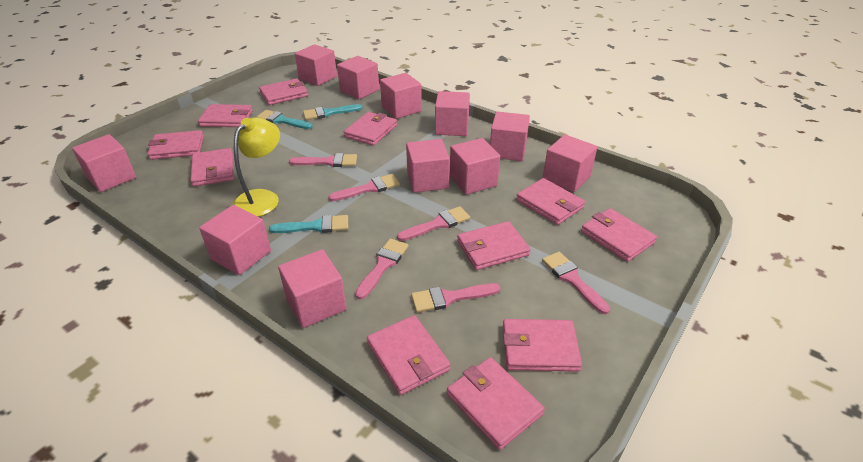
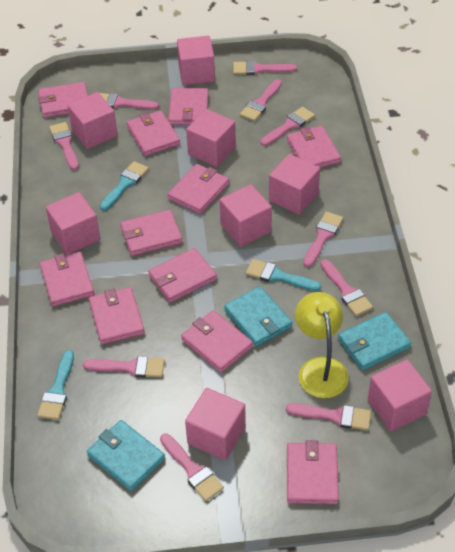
pink brush: 6 -> 10
pink cube: 11 -> 8
turquoise wallet: 0 -> 3

